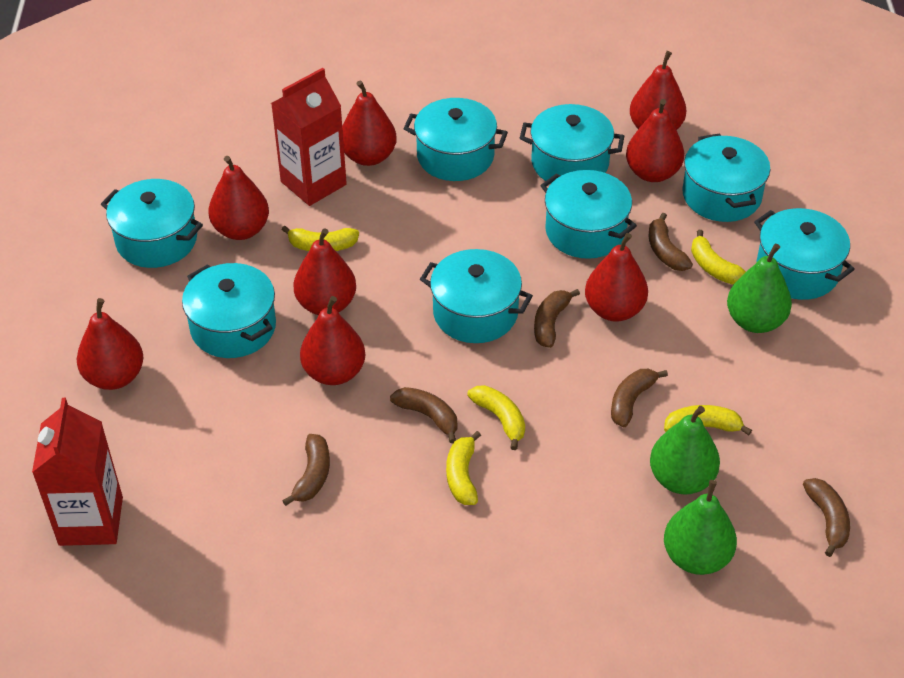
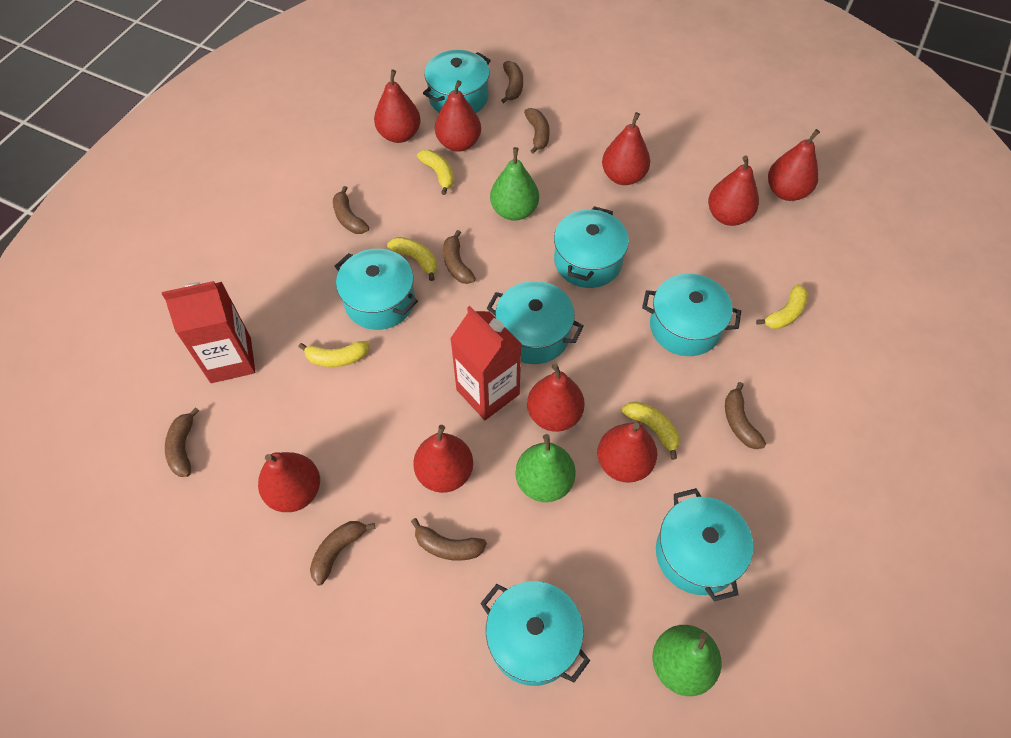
brown banana: 6 -> 8
red pear: 8 -> 9
turquoise pot: 8 -> 7

